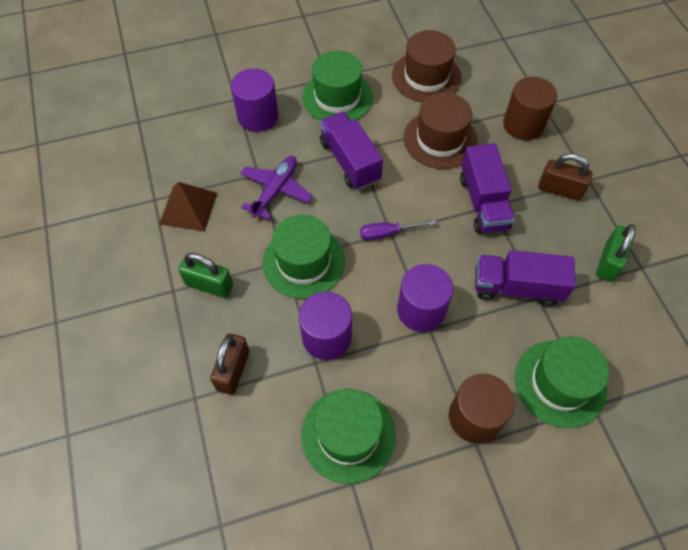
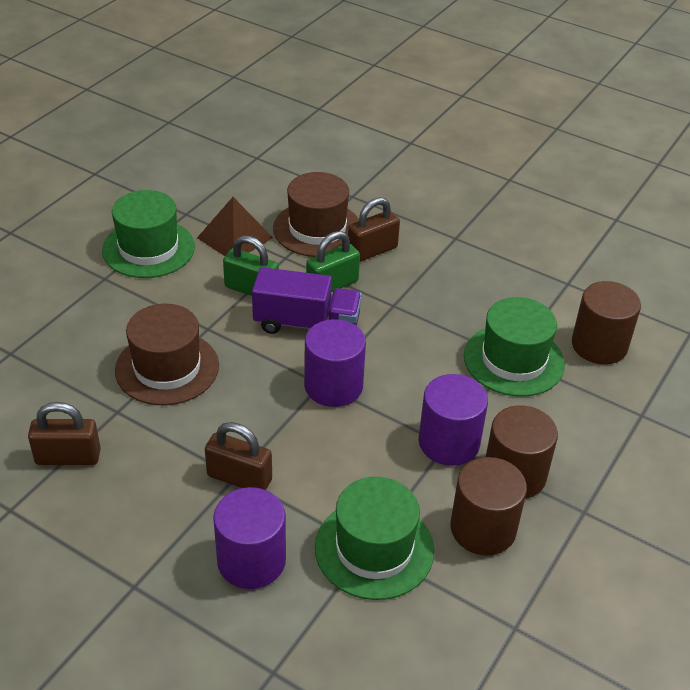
brown cylinder: 2 -> 3
brown padlock: 2 -> 3
green hat: 4 -> 3
purple plane: 1 -> 0
purple screwdriver: 1 -> 0
purple truck: 3 -> 1

